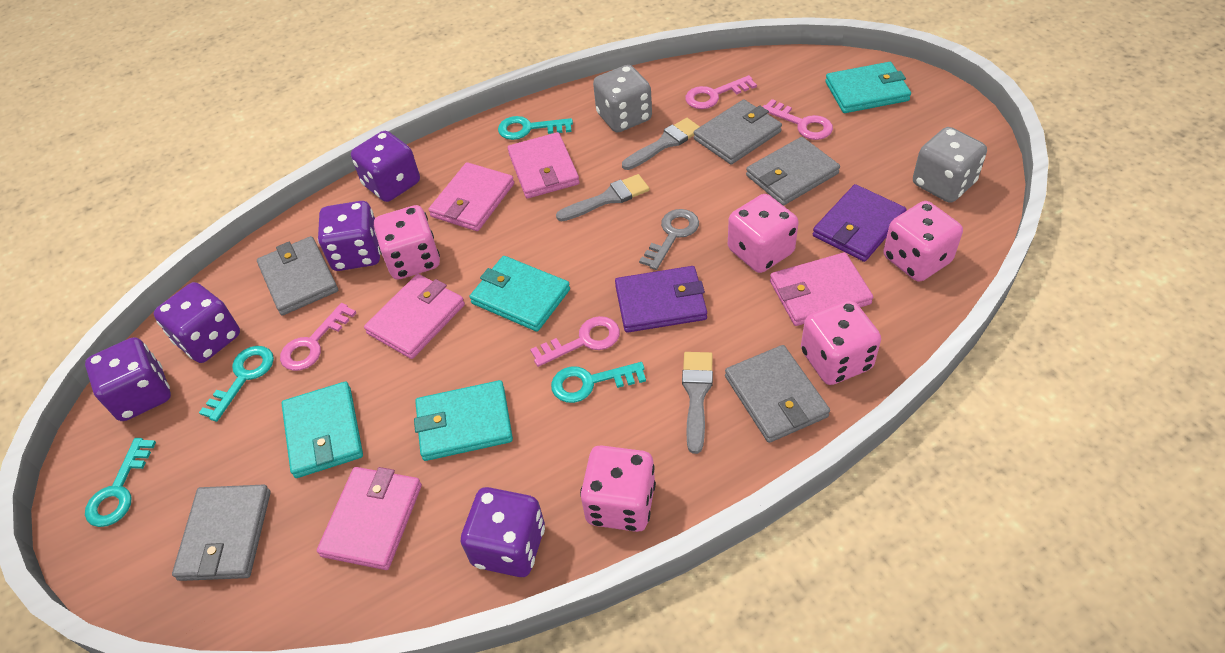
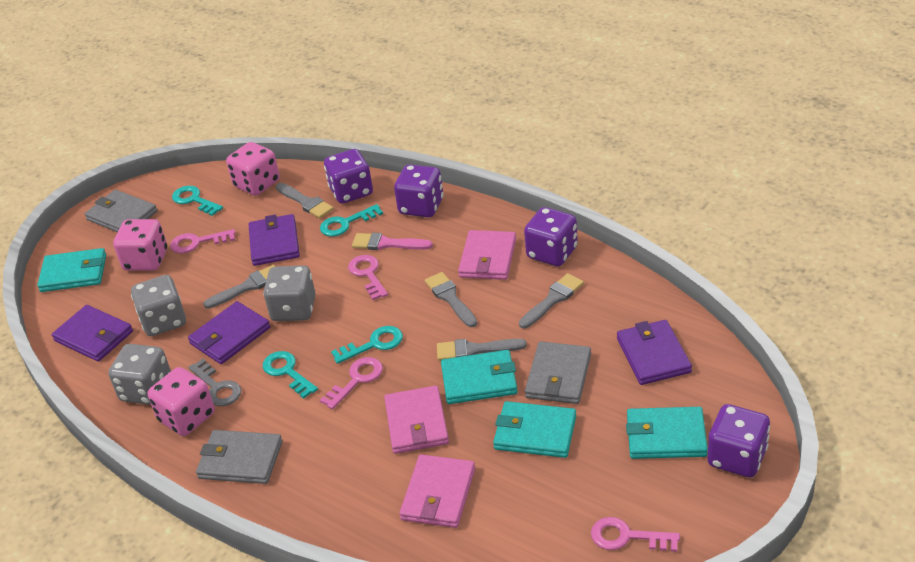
grey brush: 3 -> 5
grey dice: 2 -> 3
grey wallet: 5 -> 3
pink brush: 0 -> 1
pink dice: 5 -> 3
pink wallet: 5 -> 3
purple dice: 5 -> 4
purple wallet: 2 -> 4

